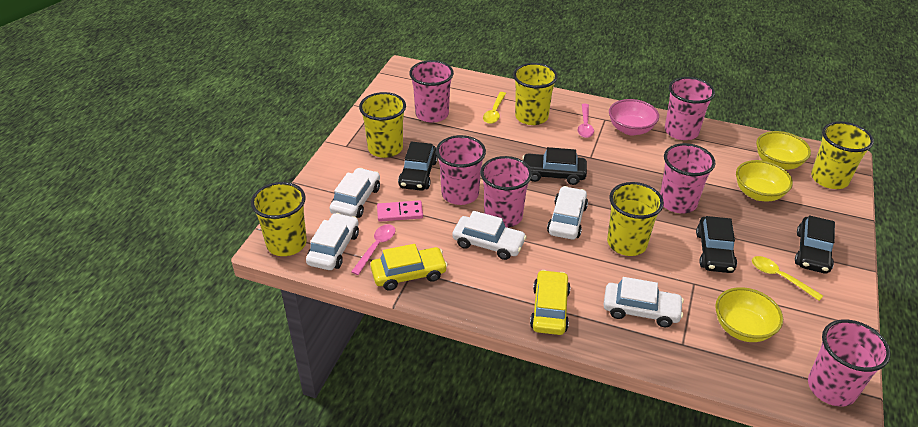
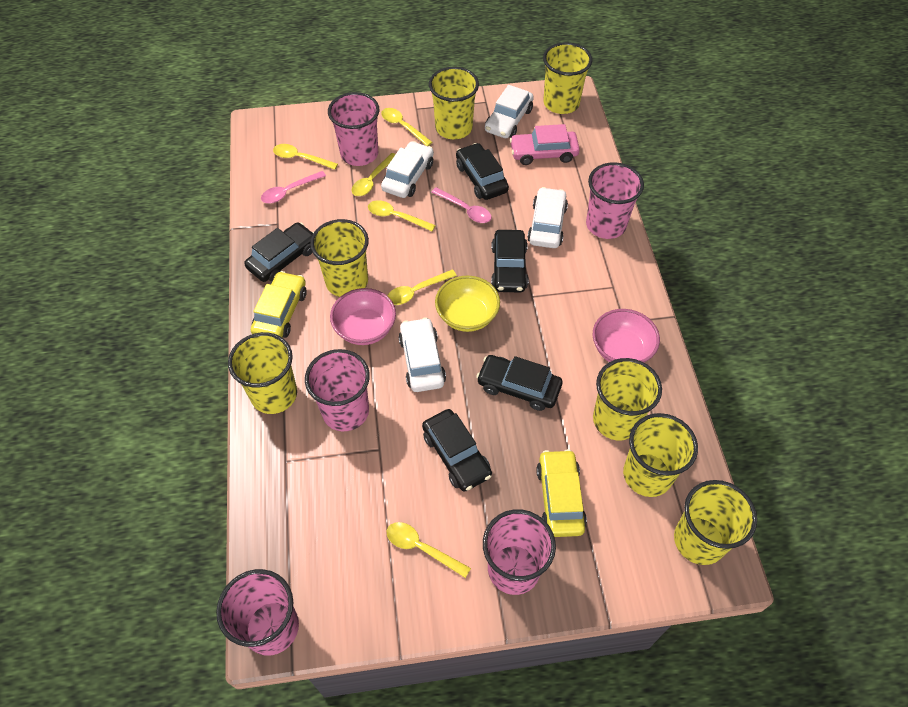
black car: 4 -> 5
pink bowl: 1 -> 2
pink car: 0 -> 1
pink cup: 6 -> 5
pink domino: 1 -> 0
white car: 5 -> 4
yellow bowl: 3 -> 1
yellow cup: 5 -> 7
yellow spoon: 2 -> 6

